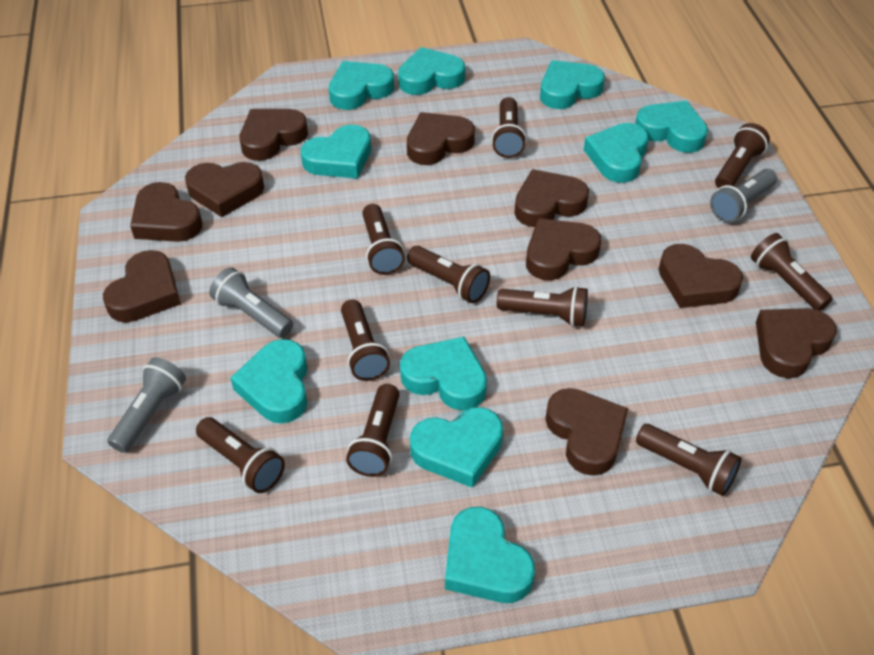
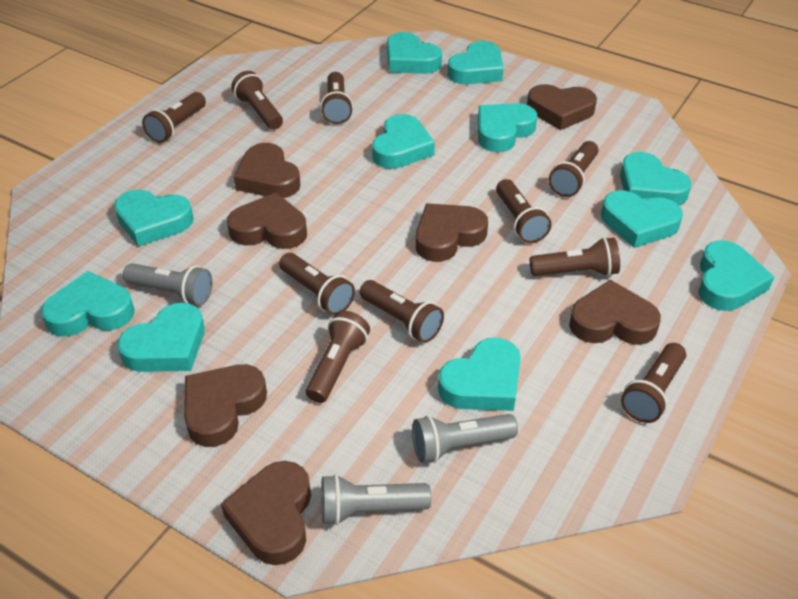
brown heart: 10 -> 7
turquoise heart: 10 -> 11

